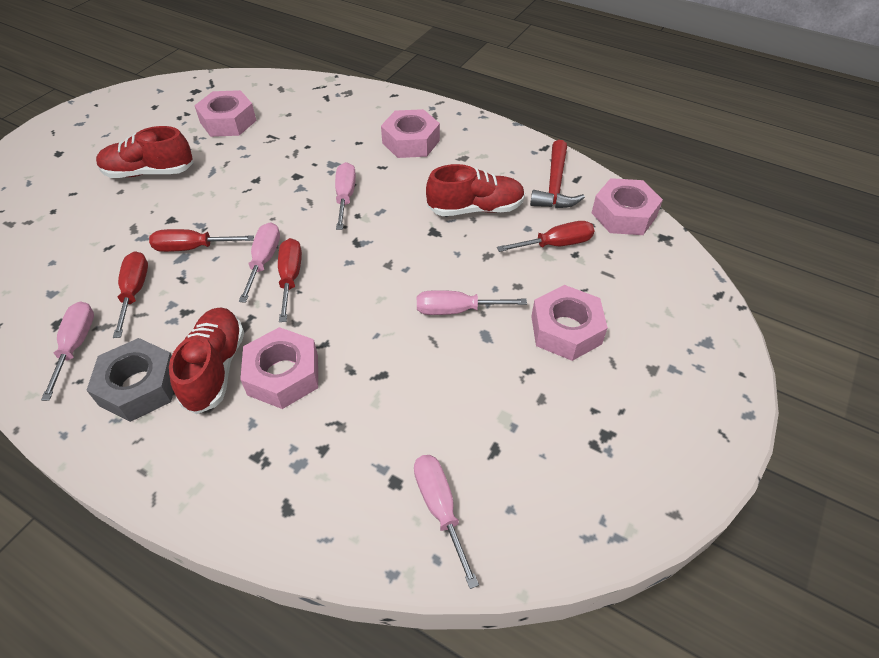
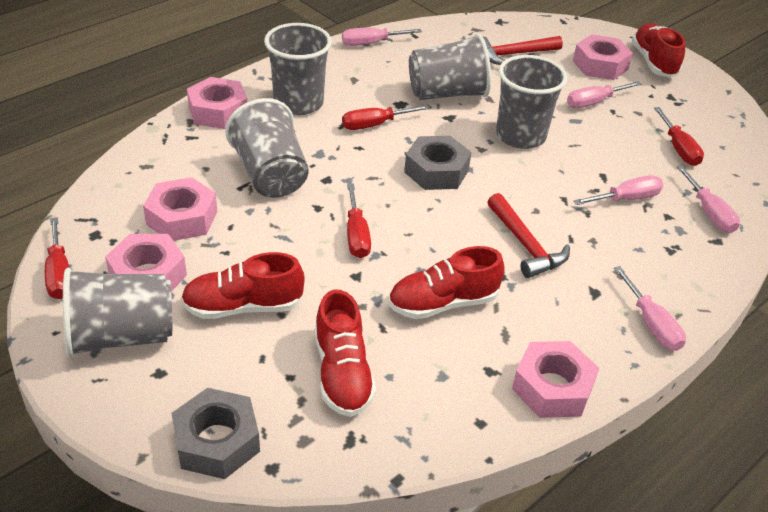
grey cup: 0 -> 5
grey nut: 1 -> 2
red hammer: 1 -> 2
red shoe: 3 -> 4

